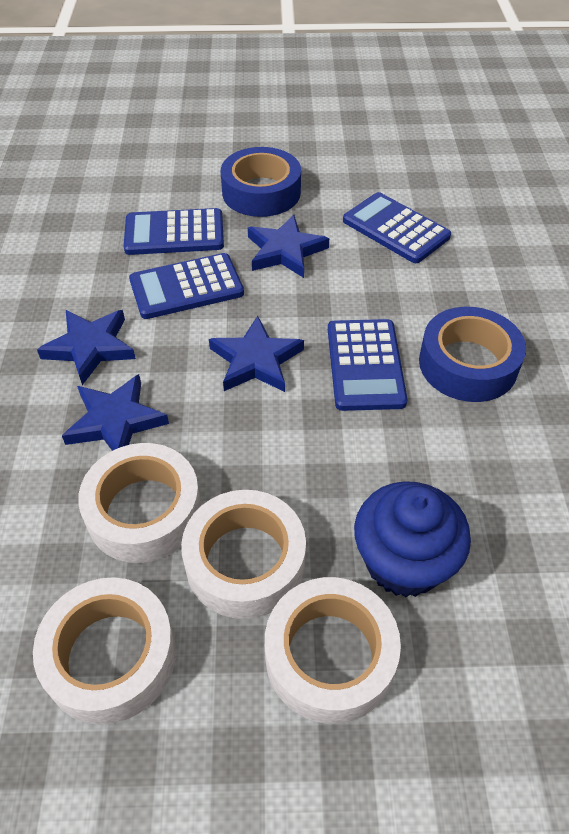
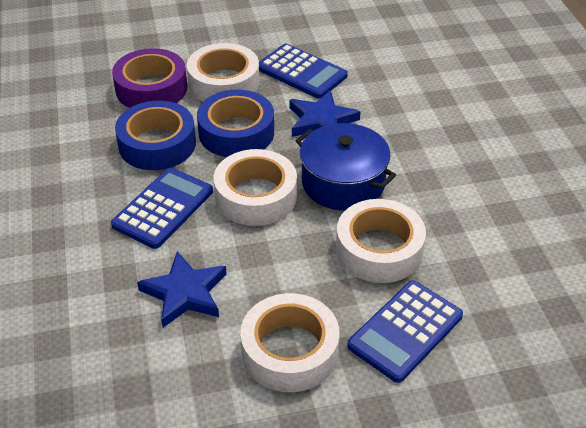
blue calculator: 4 -> 3
blue cupcake: 1 -> 0
blue pot: 0 -> 1
blue star: 4 -> 2
purple tape: 0 -> 1

